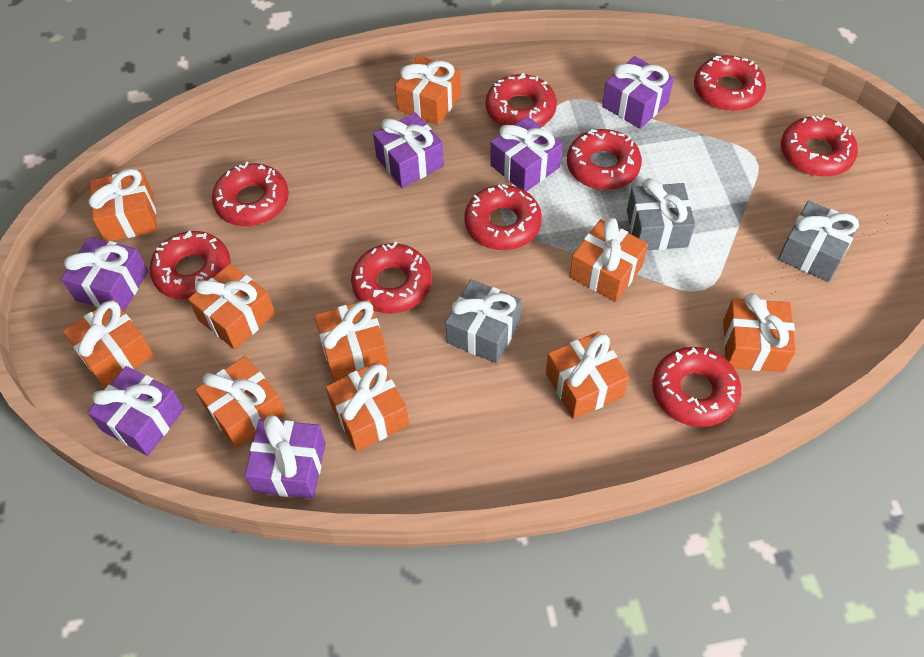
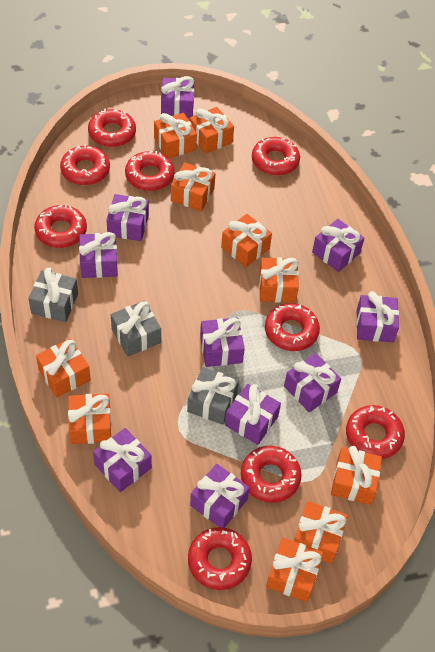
purple gift: 6 -> 10

